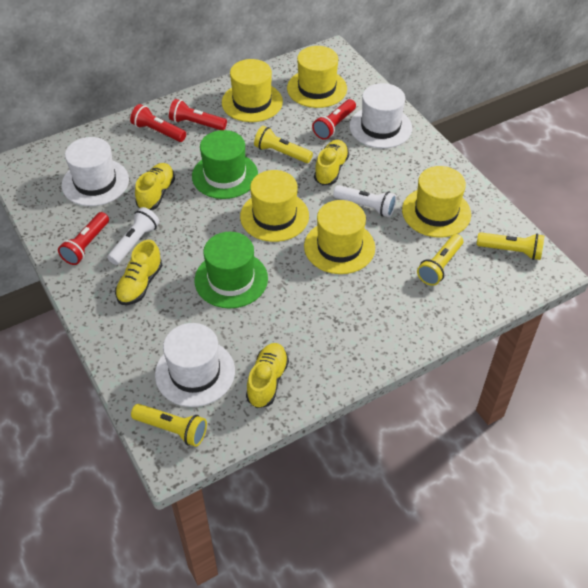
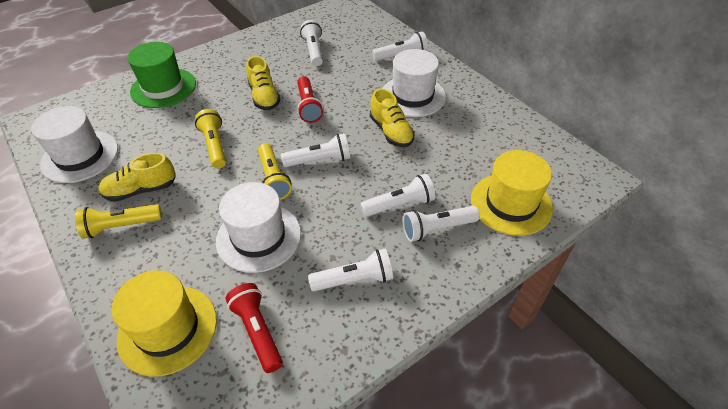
green hat: 2 -> 1
red flashlight: 4 -> 2
white flashlight: 2 -> 6
yellow flashlight: 4 -> 3
yellow hat: 5 -> 2
yellow shoe: 4 -> 3

